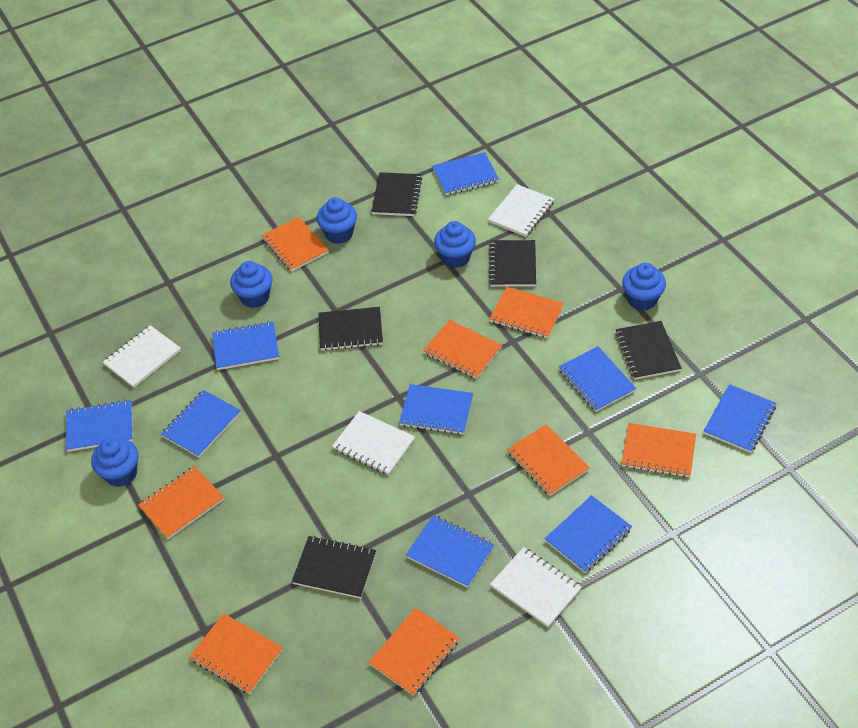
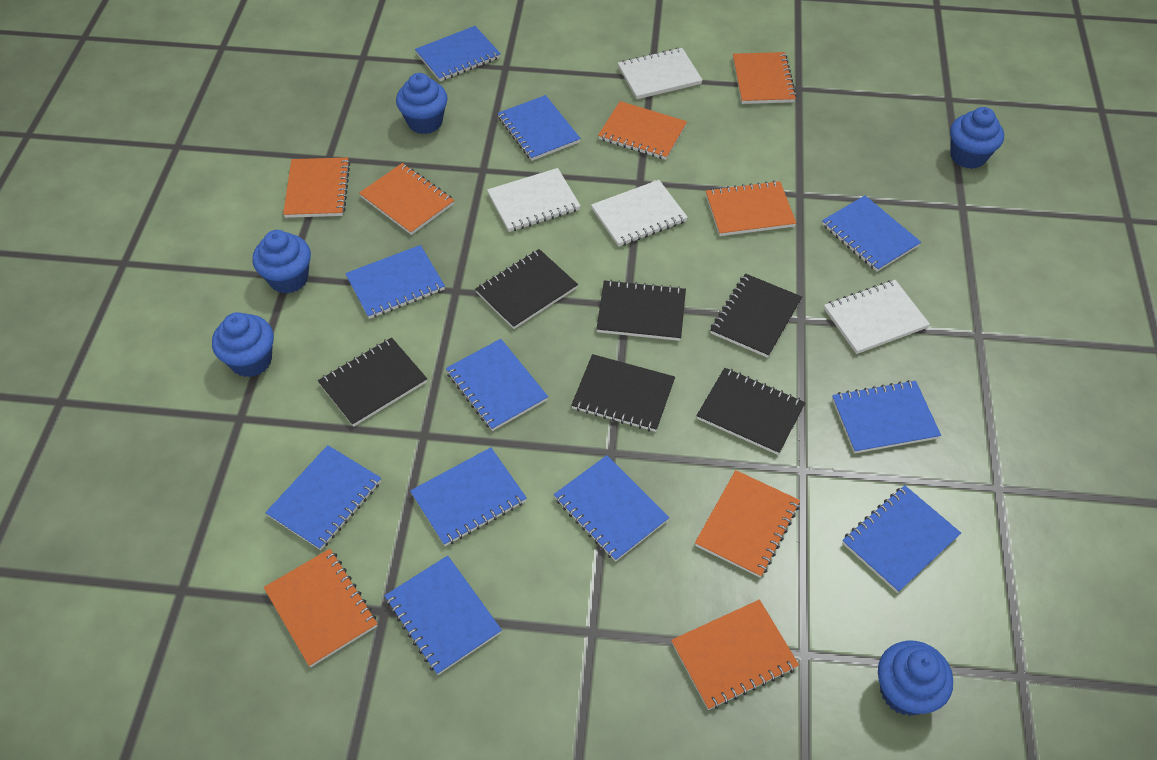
black notebook: 5 -> 6
blue notebook: 9 -> 11

